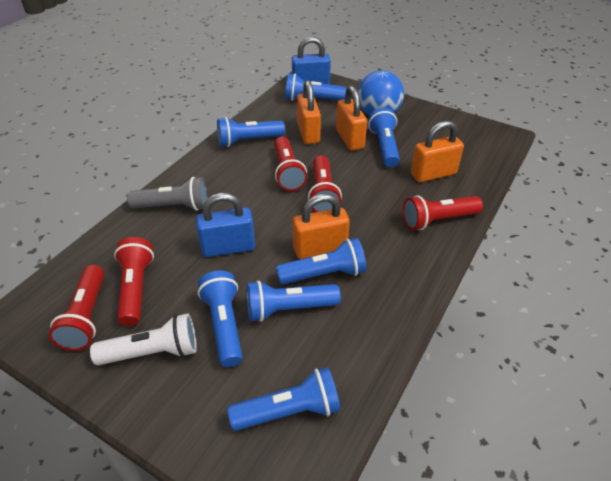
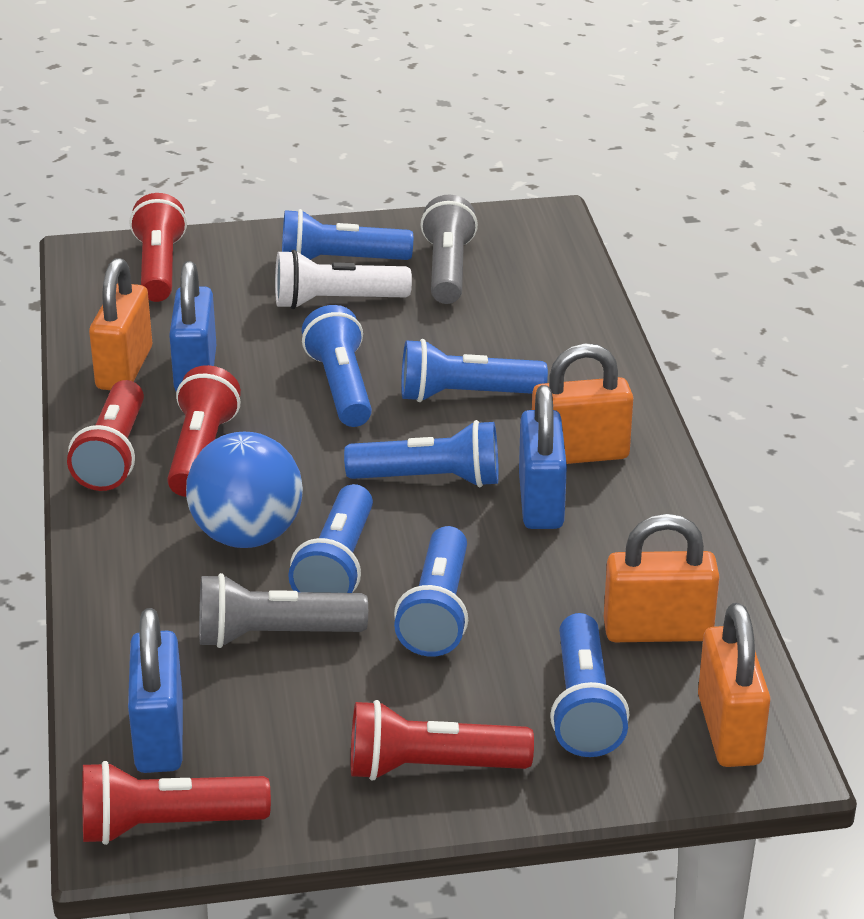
blue padlock: 2 -> 3
grey flashlight: 1 -> 2

